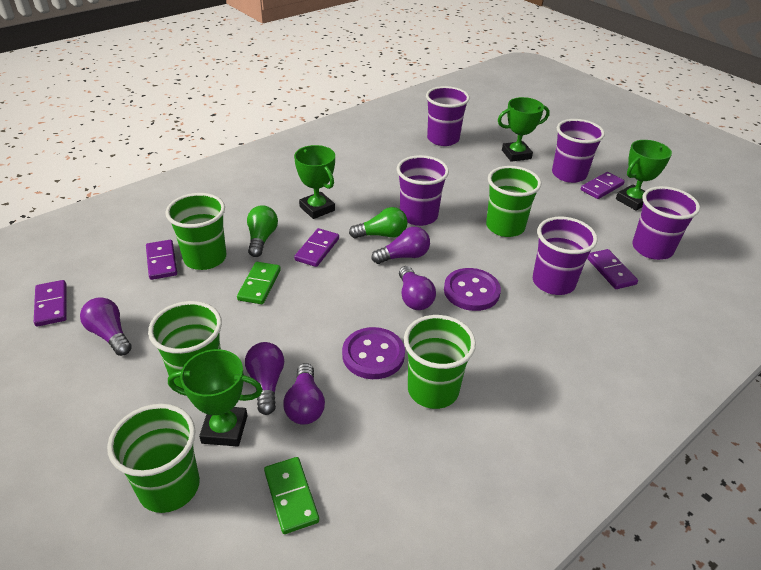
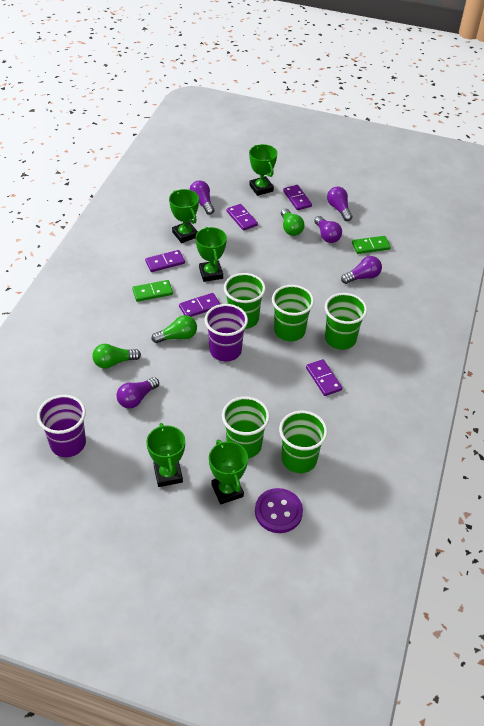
green light bulb: 2 -> 3
green trophy: 4 -> 5
purple button: 2 -> 1
purple cup: 5 -> 2

